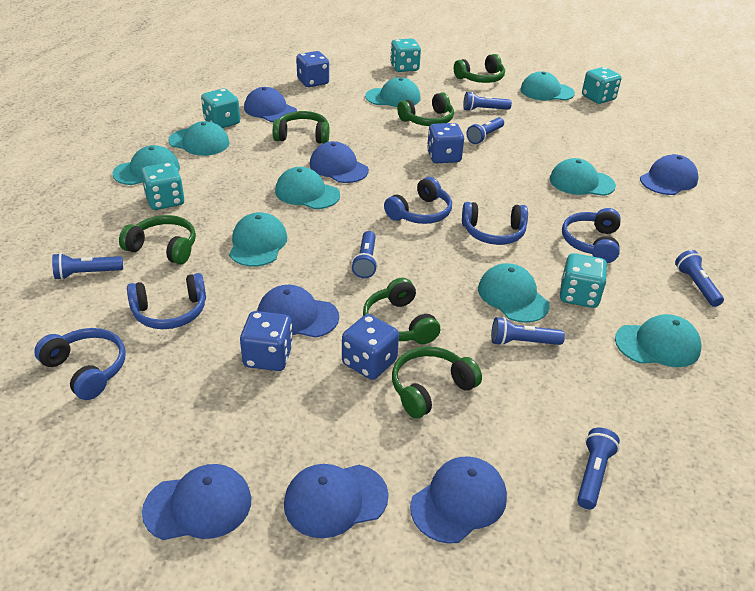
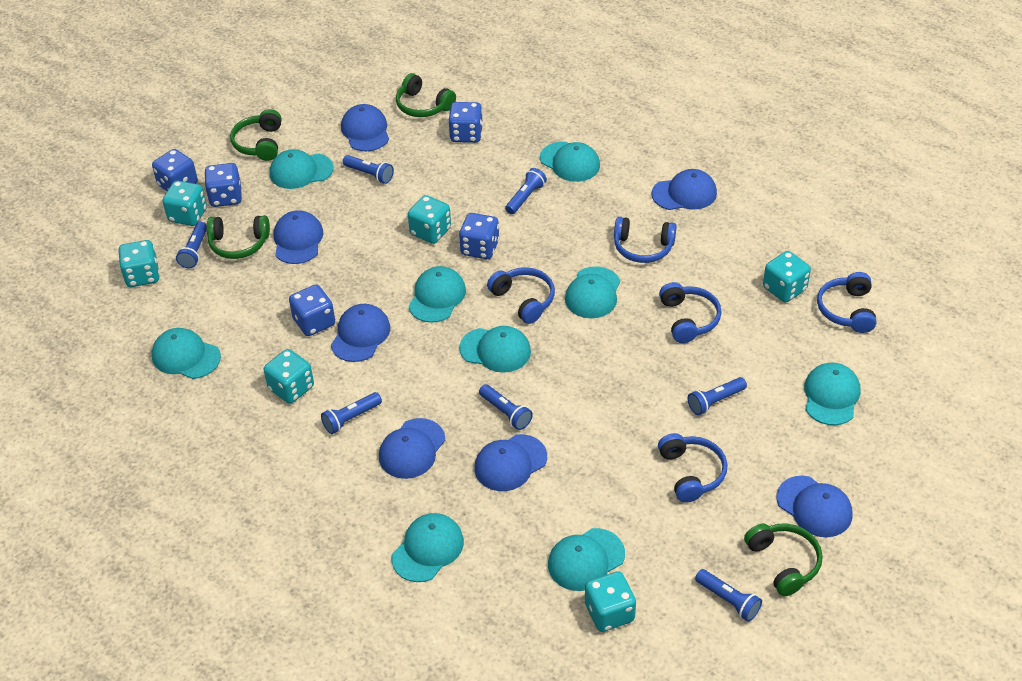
blue dice: 4 -> 5
green headphones: 6 -> 4
turquoise dice: 5 -> 6

